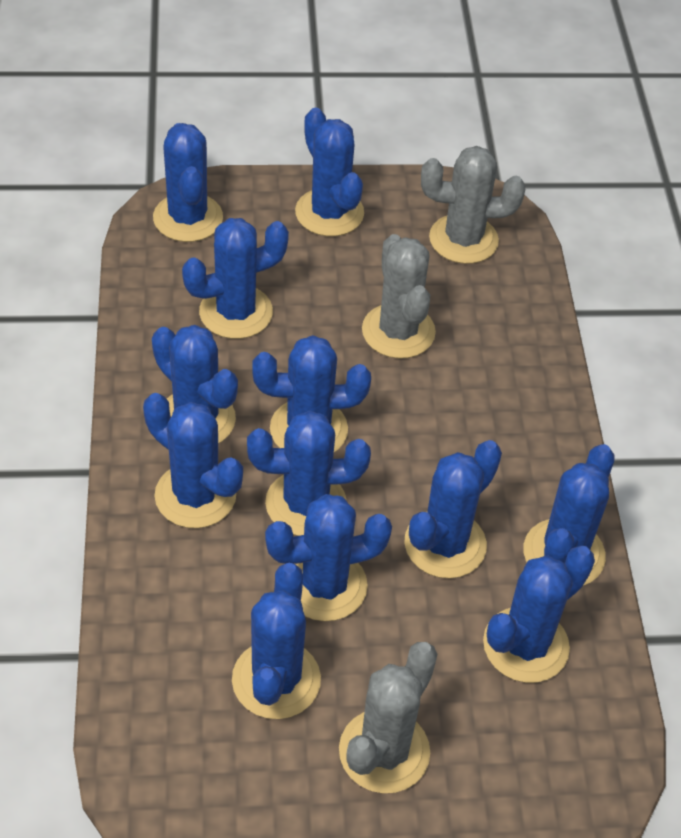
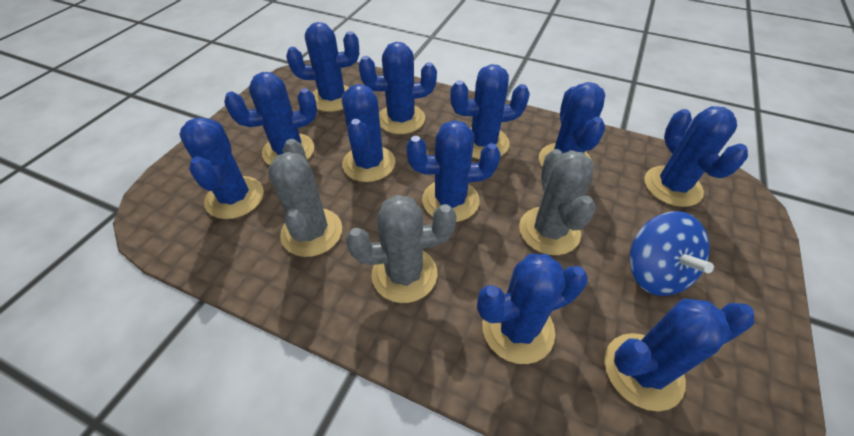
blue cactus: 12 -> 11
blue spinning top: 0 -> 1

